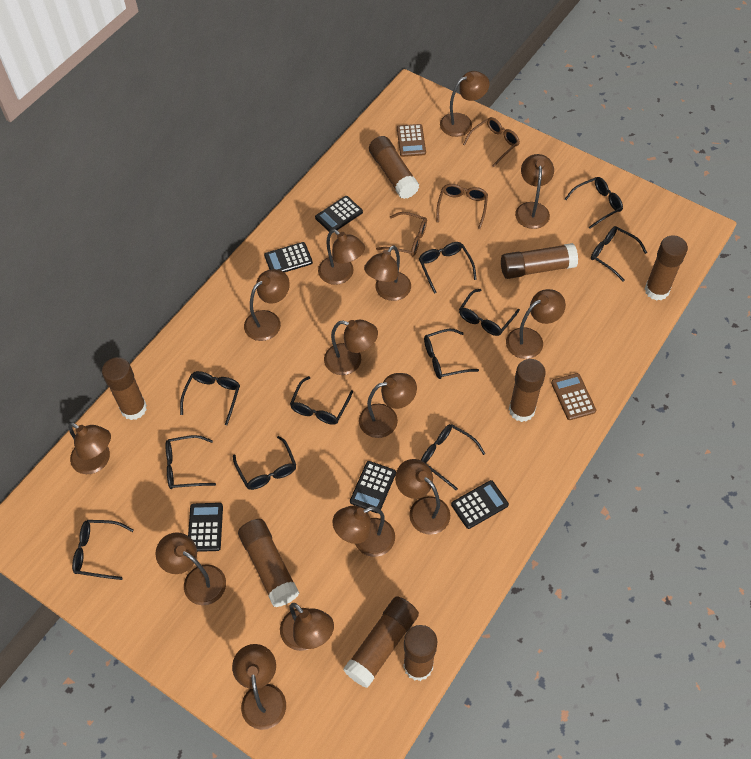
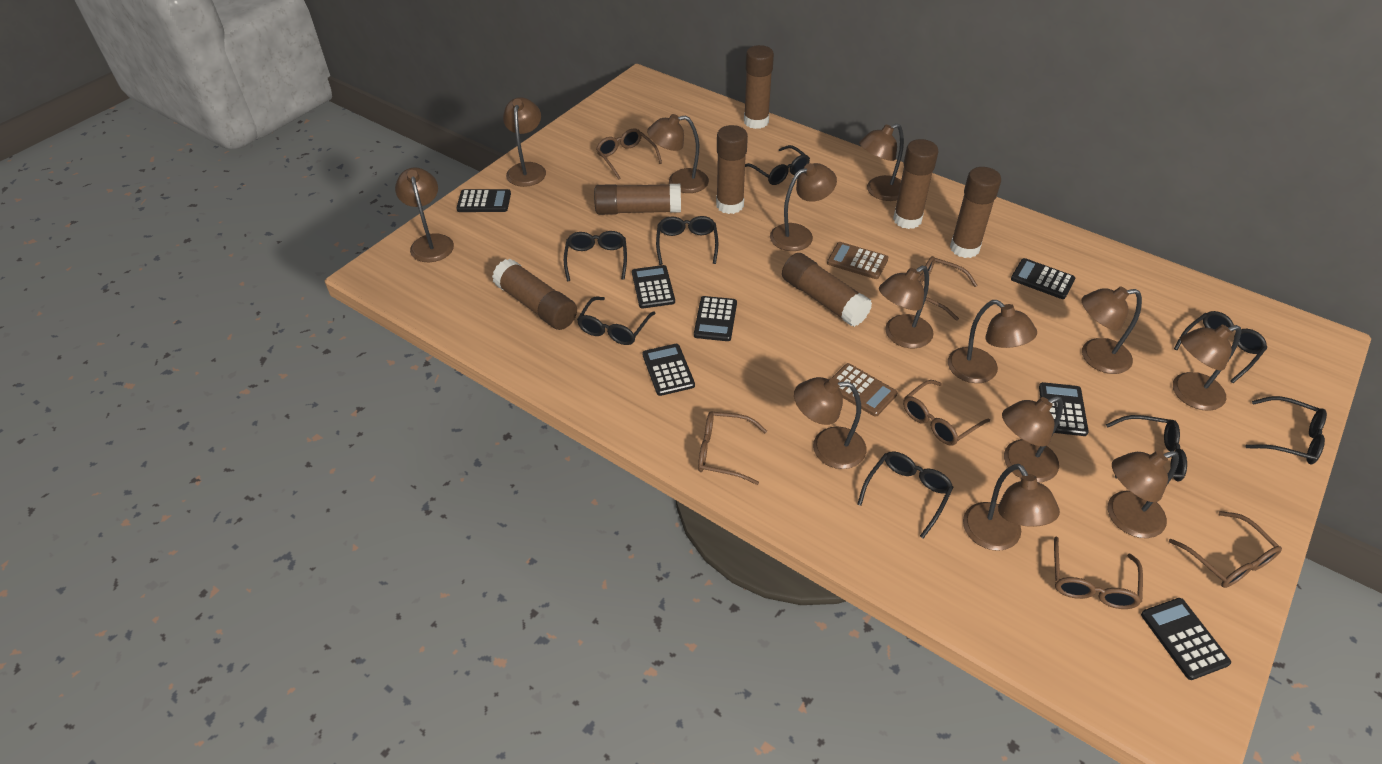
black calculator: 5 -> 7
black glasses: 11 -> 8
brown glasses: 3 -> 6
brown glue stick: 8 -> 7
brown lamp: 14 -> 13

